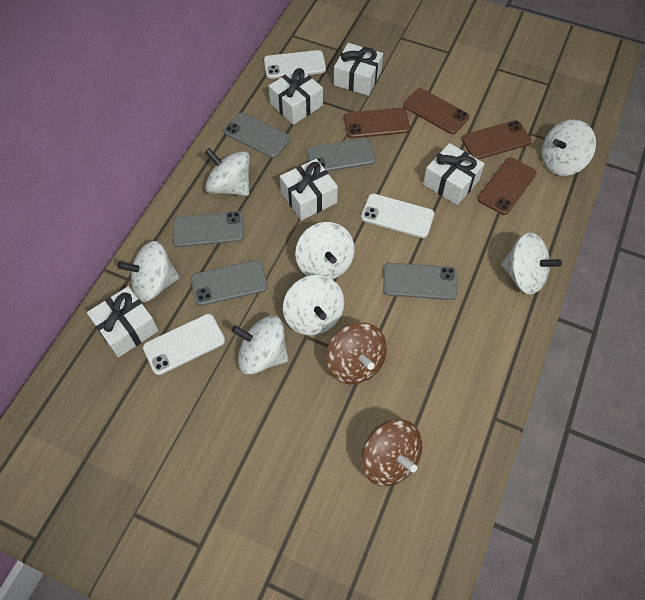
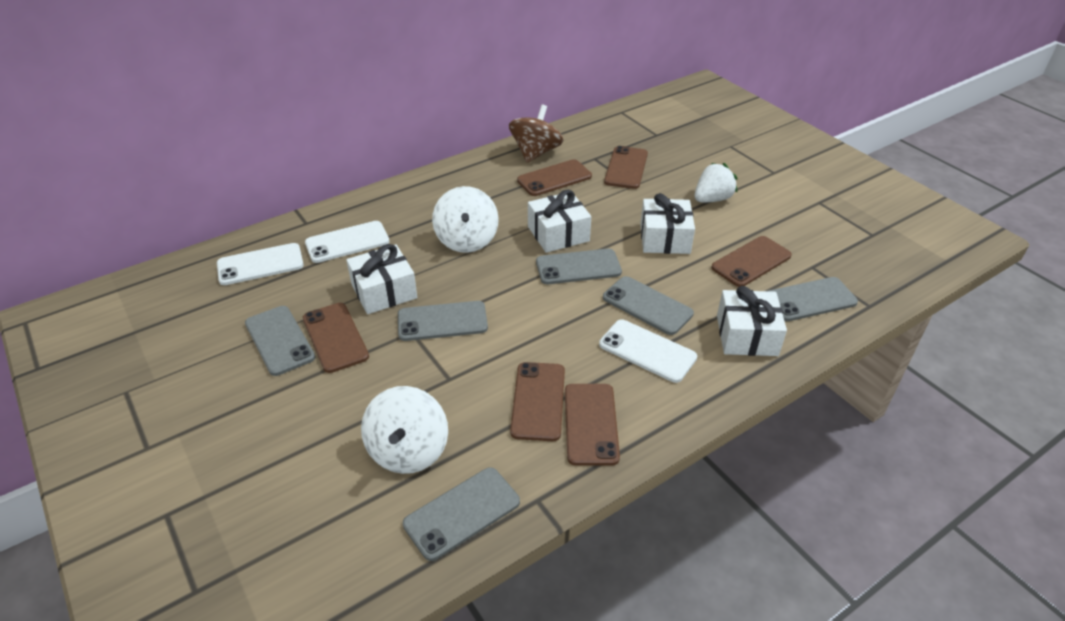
brown phone: 4 -> 6
brown spinning top: 2 -> 1
grey phone: 5 -> 6
white gift: 5 -> 4
white spinning top: 7 -> 2
white strawberry: 0 -> 1

